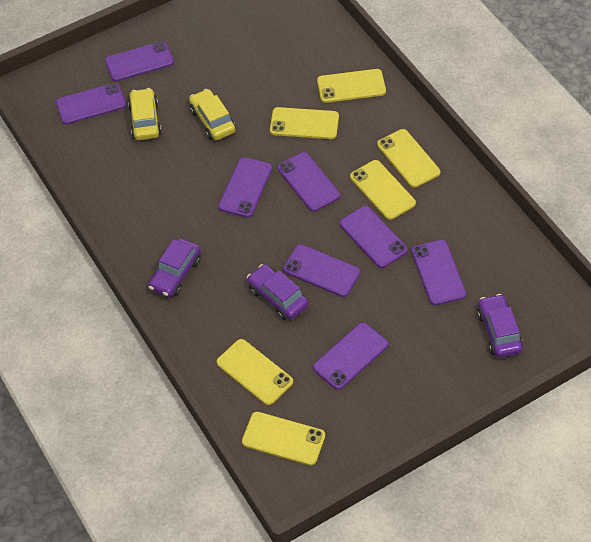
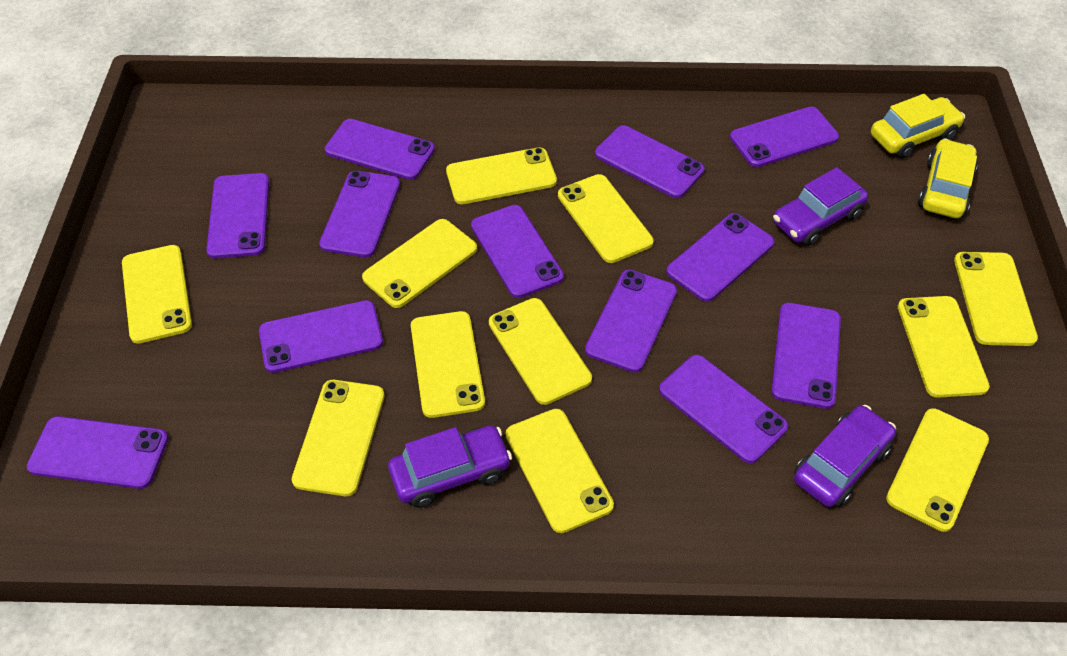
purple phone: 8 -> 12
yellow phone: 6 -> 11

